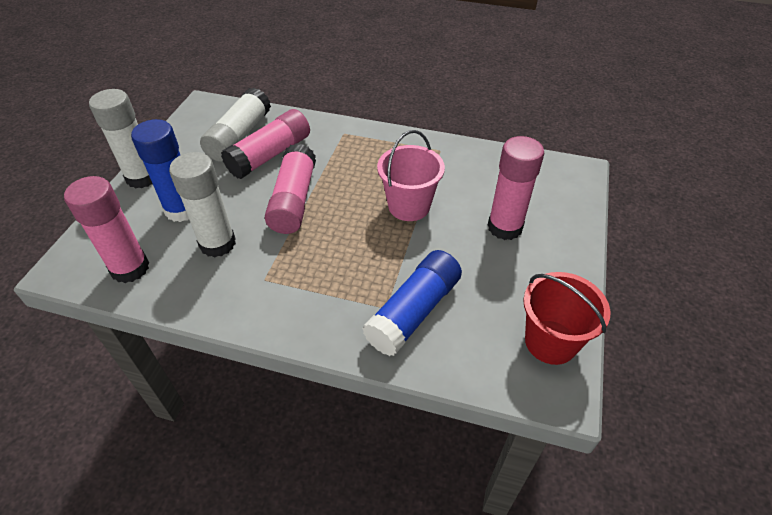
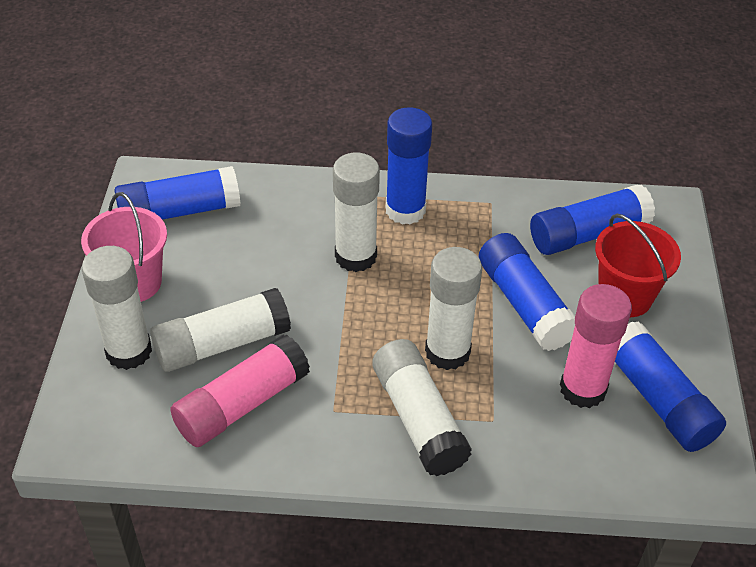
blue glue stick: 2 -> 5
pink glue stick: 4 -> 2
white glue stick: 3 -> 5

